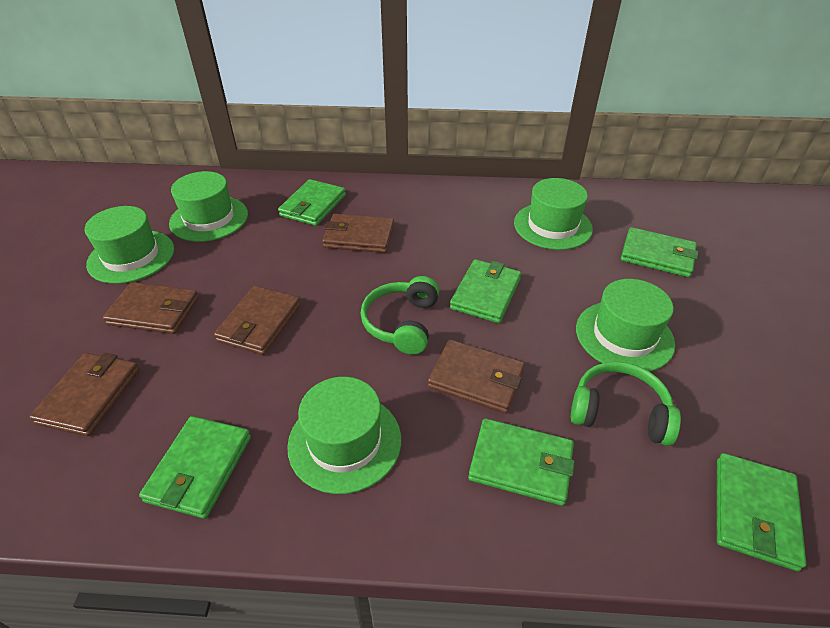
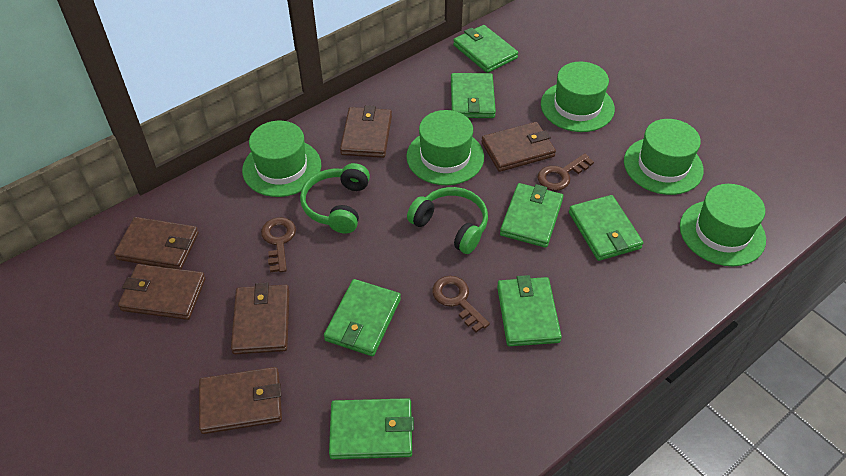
brown key: 0 -> 3
brown wallet: 5 -> 6
green wallet: 6 -> 7

